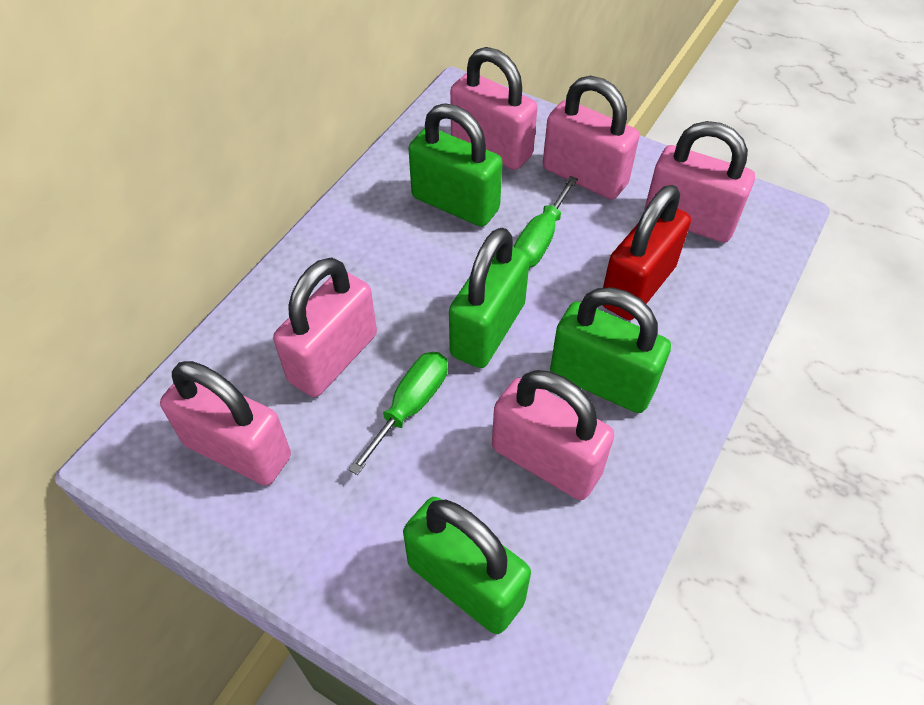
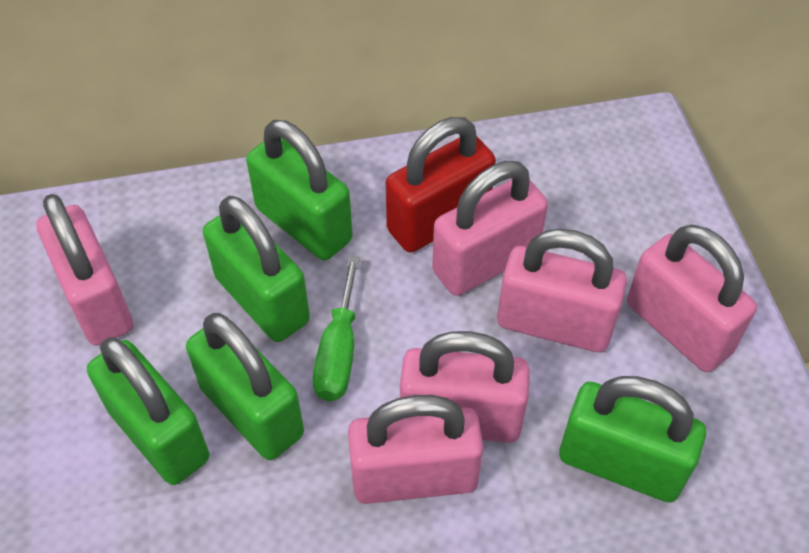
green padlock: 4 -> 5
green screwdriver: 2 -> 1

